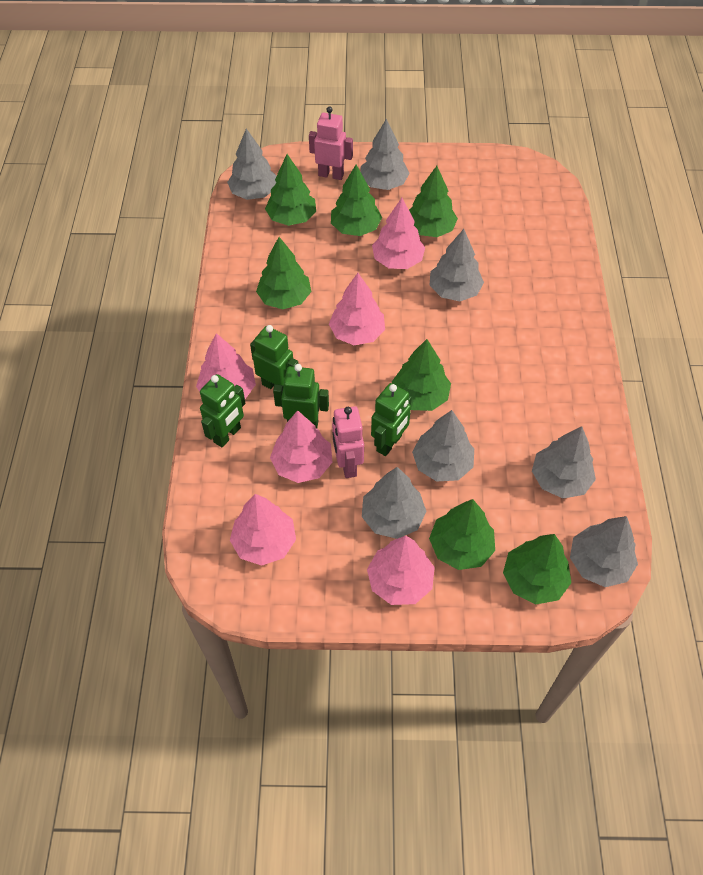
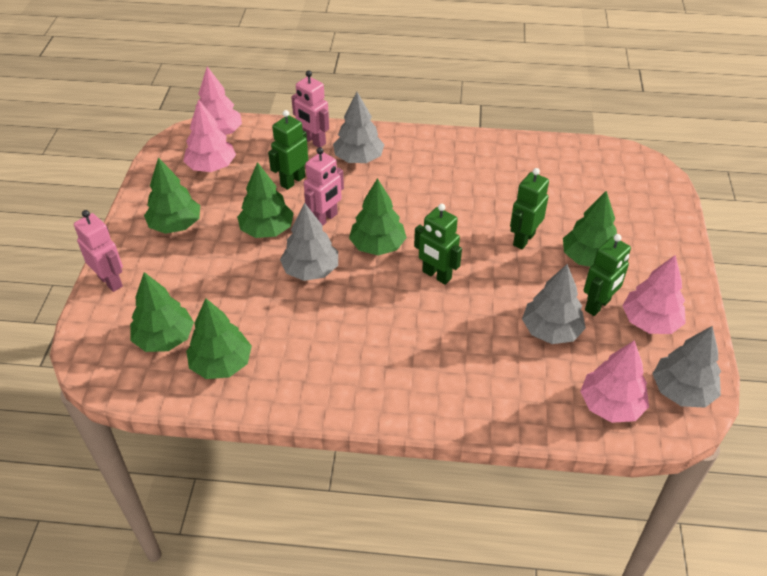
green tree: 7 -> 6
grey tree: 7 -> 4
pink robot: 2 -> 3
pink tree: 6 -> 4

